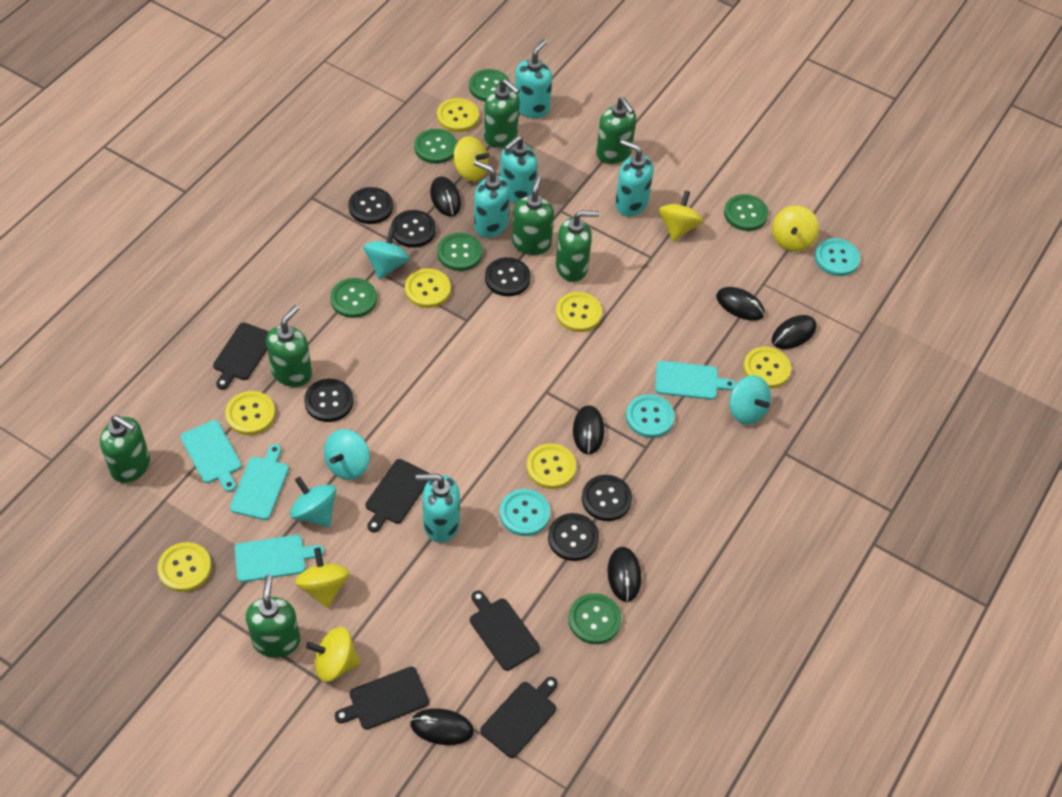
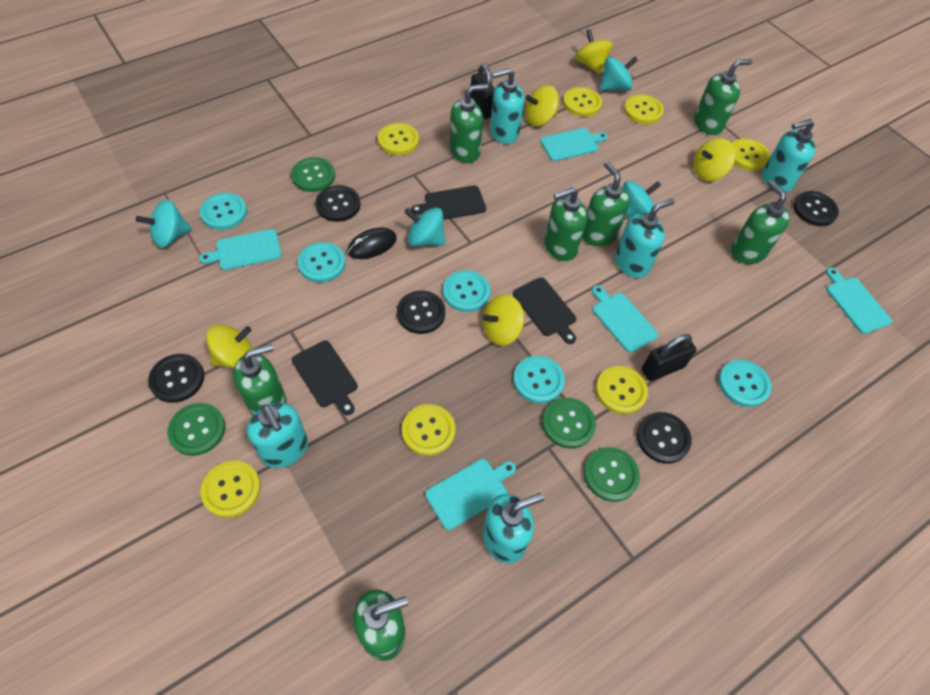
black button: 6 -> 5
black cutting board: 5 -> 3
black mouse: 6 -> 1
black padlock: 0 -> 2
green button: 6 -> 4
turquoise button: 3 -> 5
turquoise cutting board: 4 -> 5

